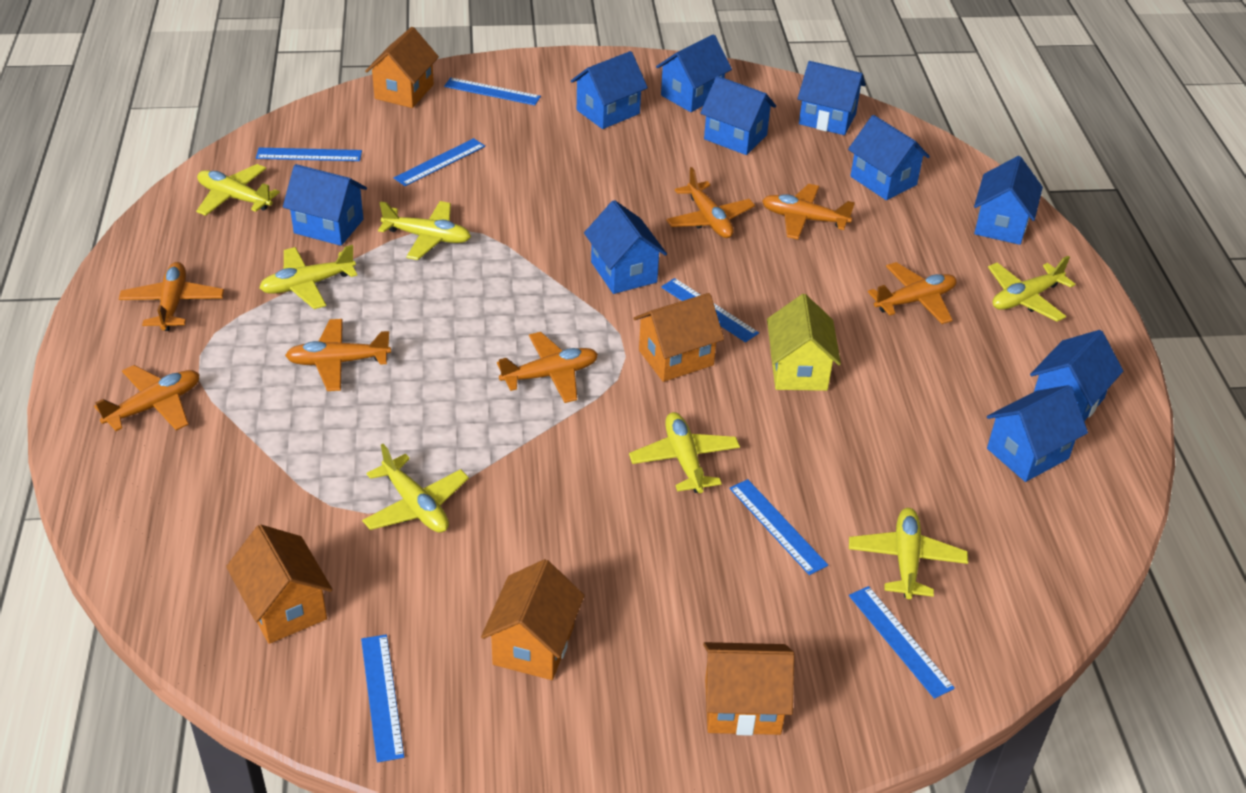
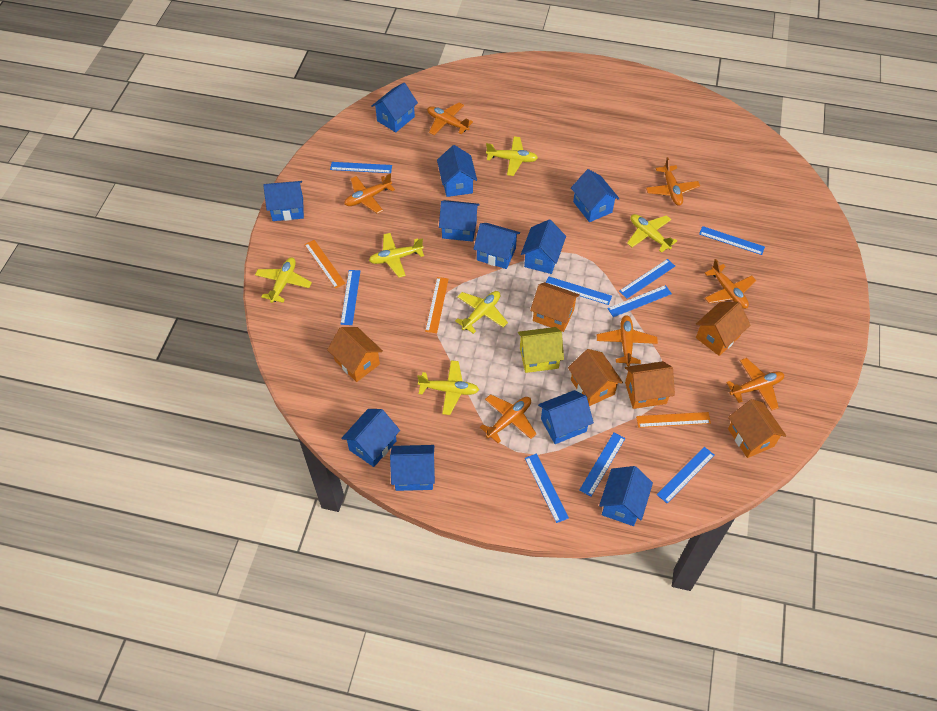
blue house: 10 -> 11
blue ruler: 7 -> 9
orange house: 5 -> 6
orange ruler: 0 -> 3
yellow plane: 7 -> 6

